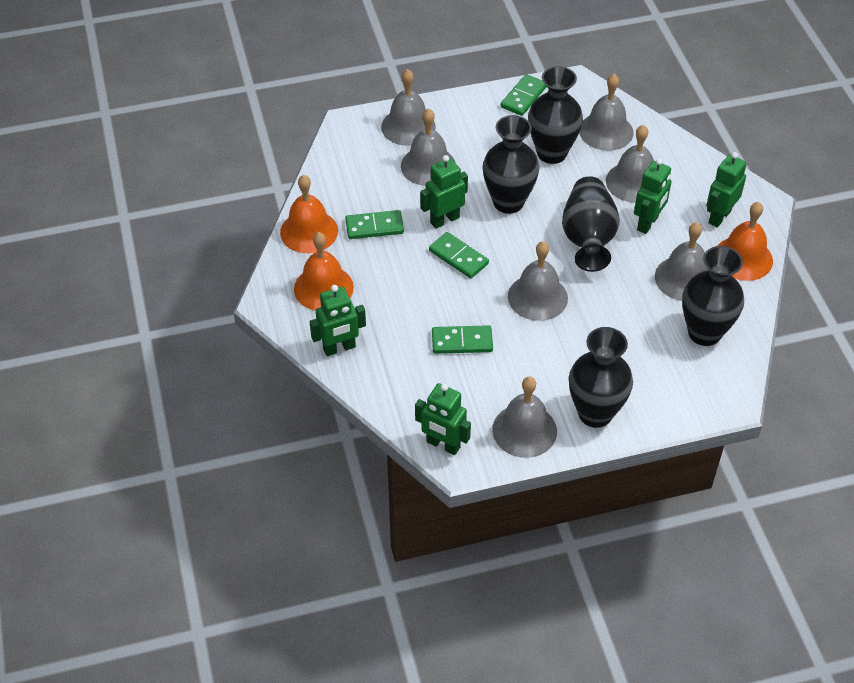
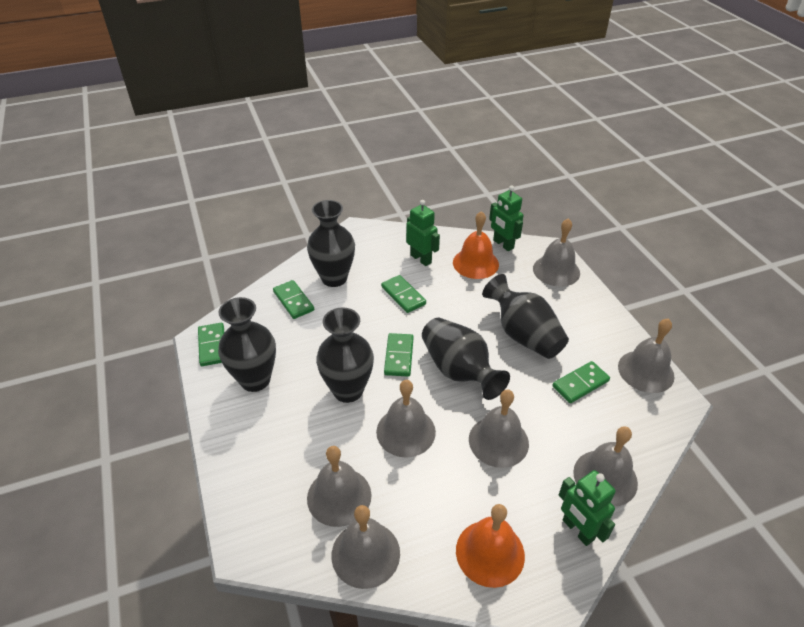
green domino: 4 -> 5
green robot: 5 -> 3
orange bell: 3 -> 2

